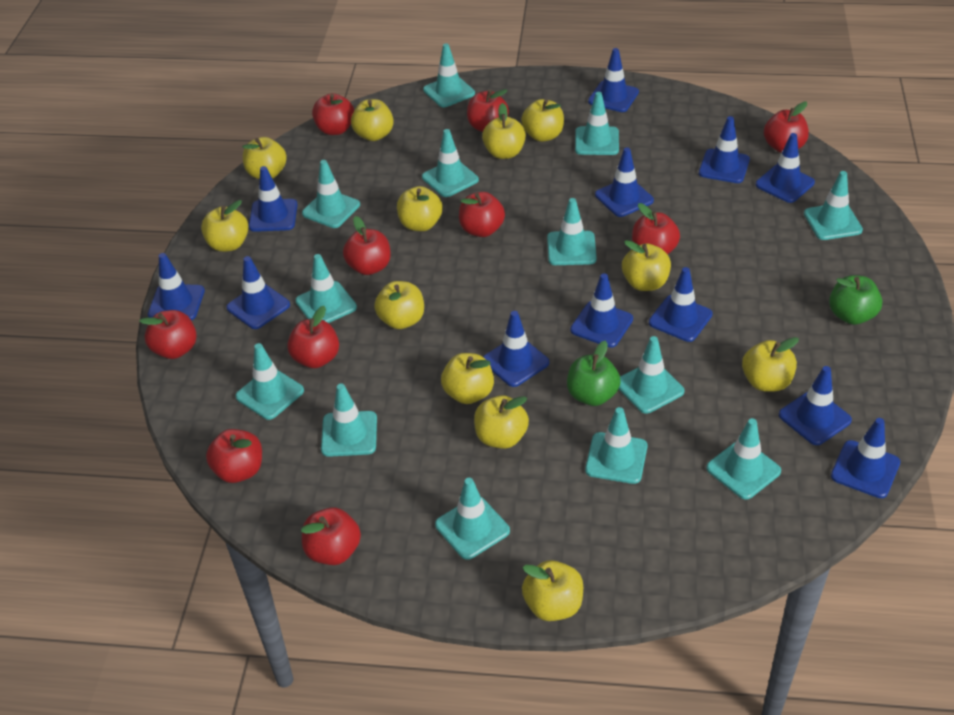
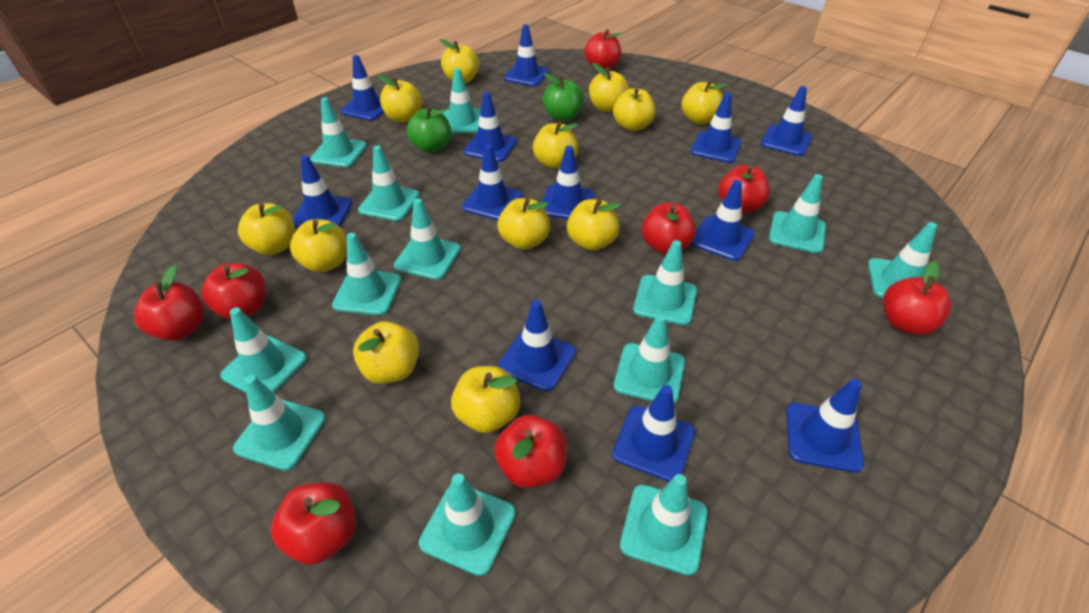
red apple: 10 -> 8

